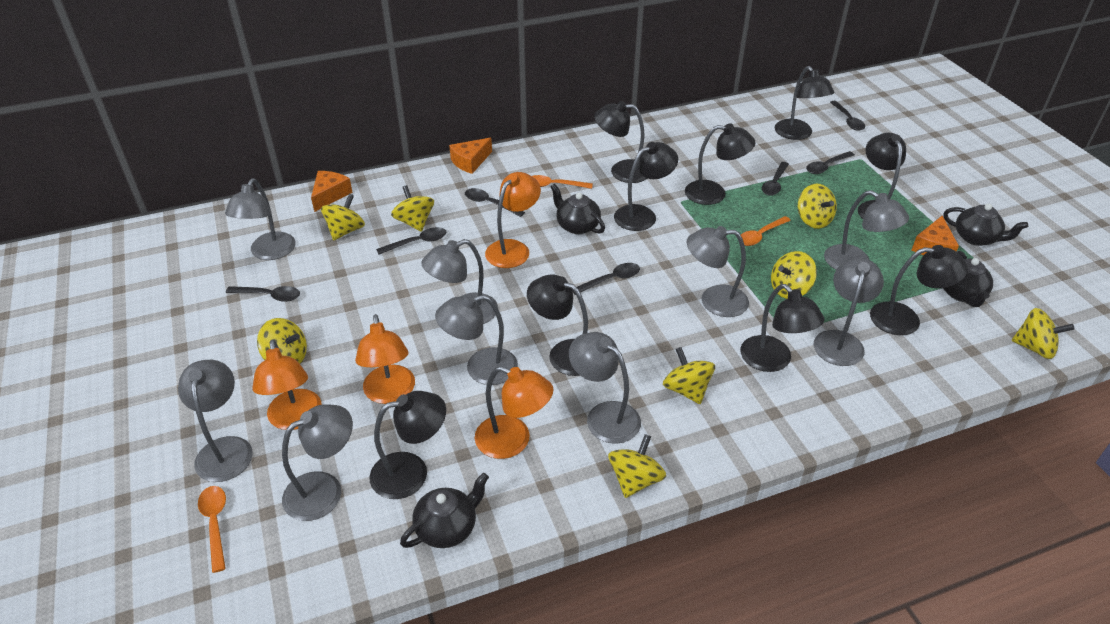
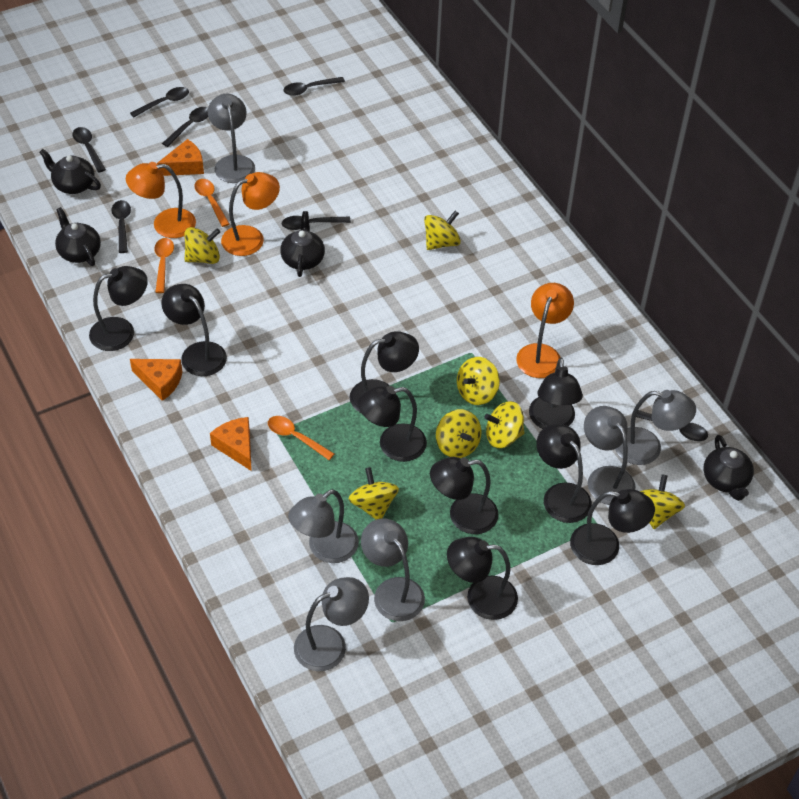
grey lamp: 9 -> 6
orange lamp: 4 -> 3
yellow spinning top: 8 -> 7

